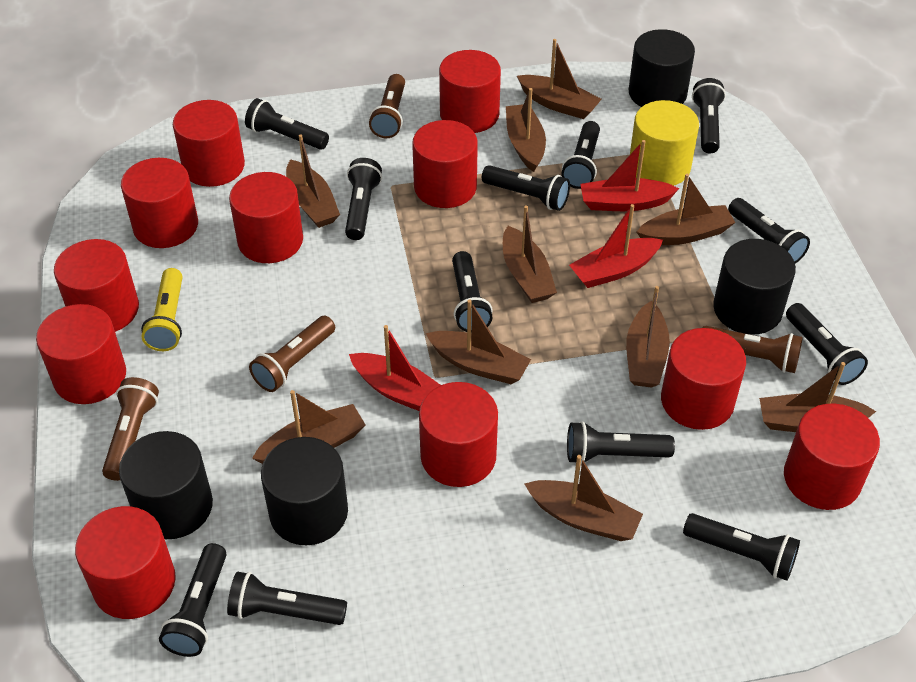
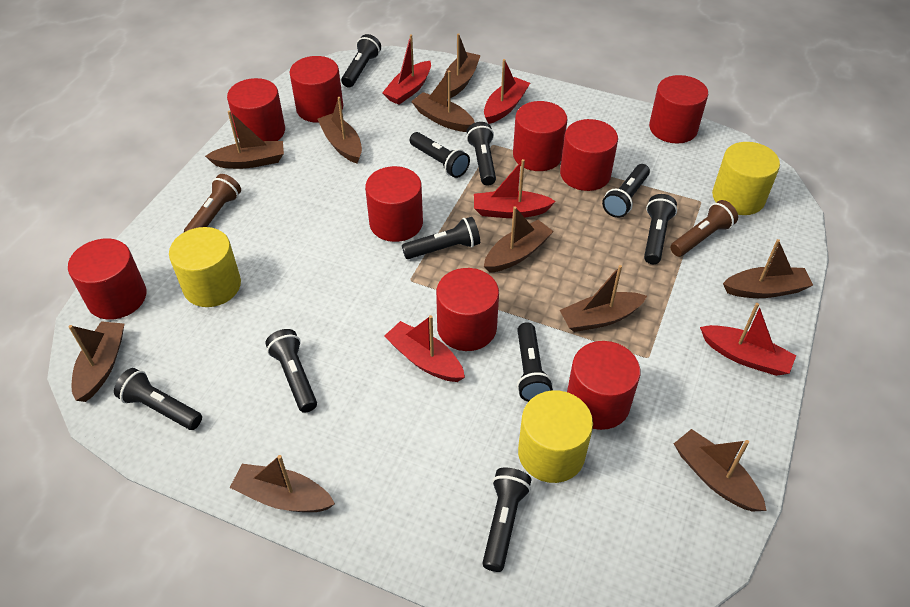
black cylinder: 4 -> 0
black flashlight: 12 -> 10
brown flashlight: 4 -> 2
red boat: 3 -> 5
red cylinder: 11 -> 9
yellow cylinder: 1 -> 3
yellow flashlight: 1 -> 0

